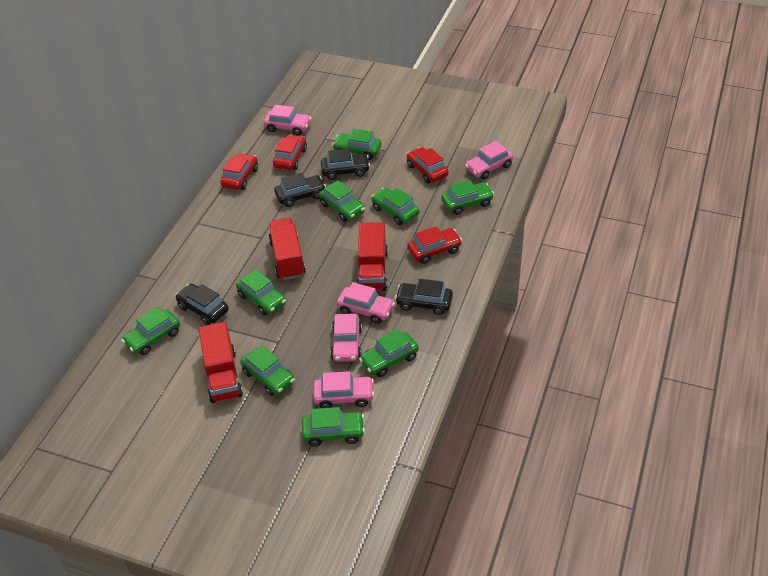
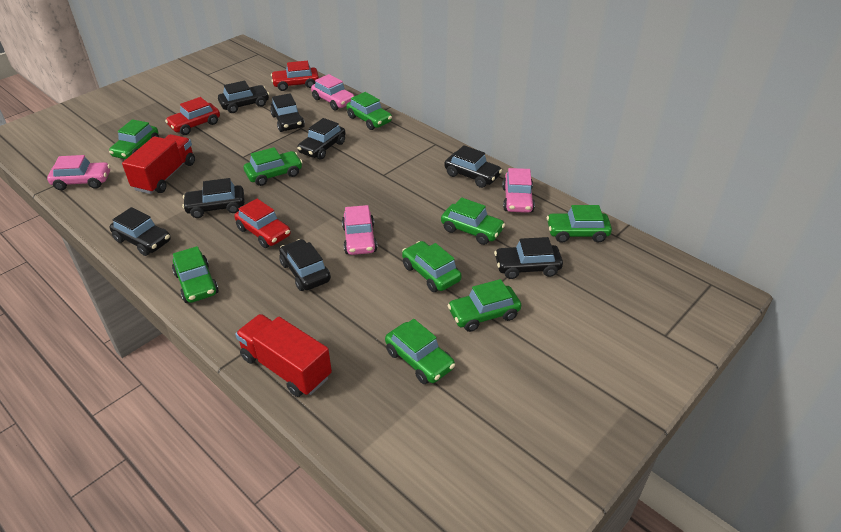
black car: 4 -> 8
pink car: 5 -> 4
red car: 4 -> 3
red truck: 3 -> 2

